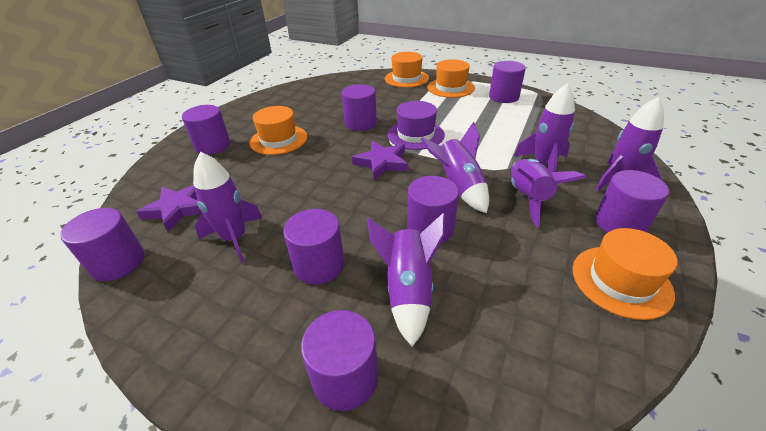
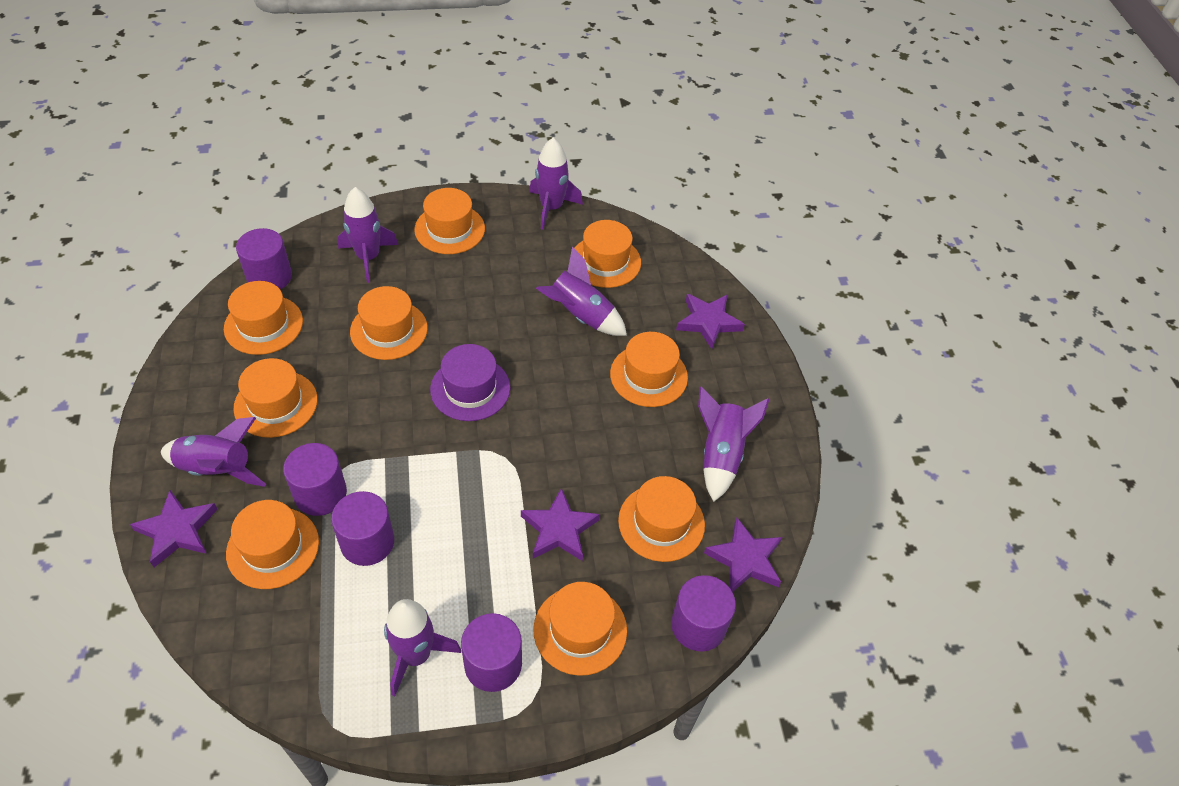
orange hat: 4 -> 9
purple cylinder: 8 -> 5
purple star: 2 -> 4

